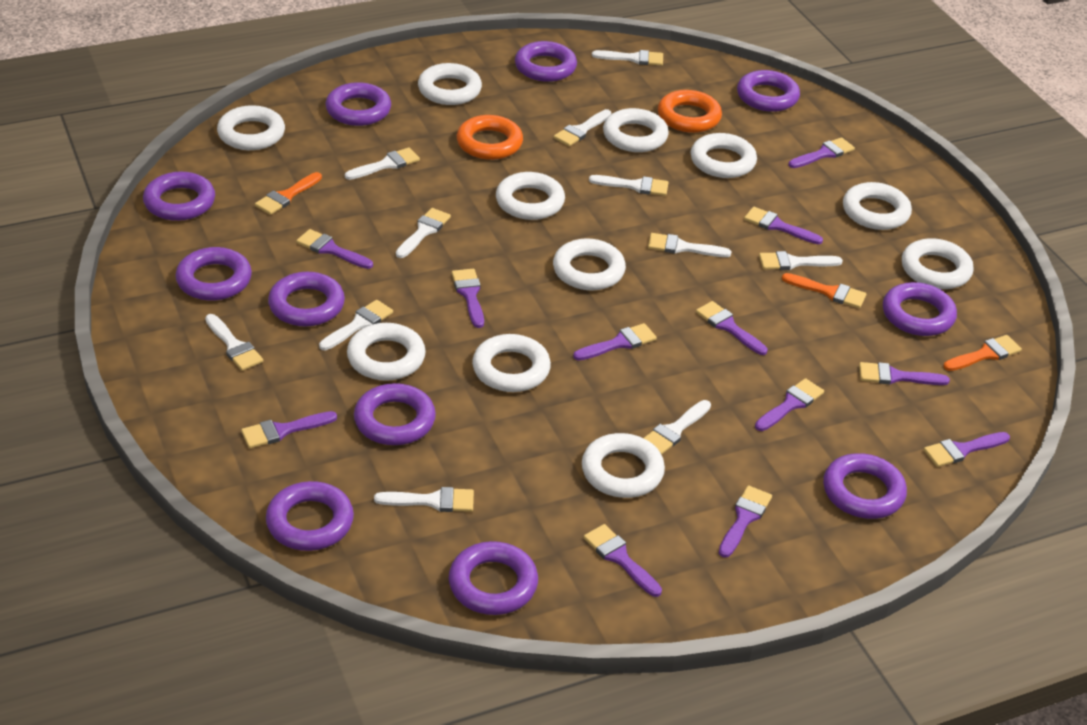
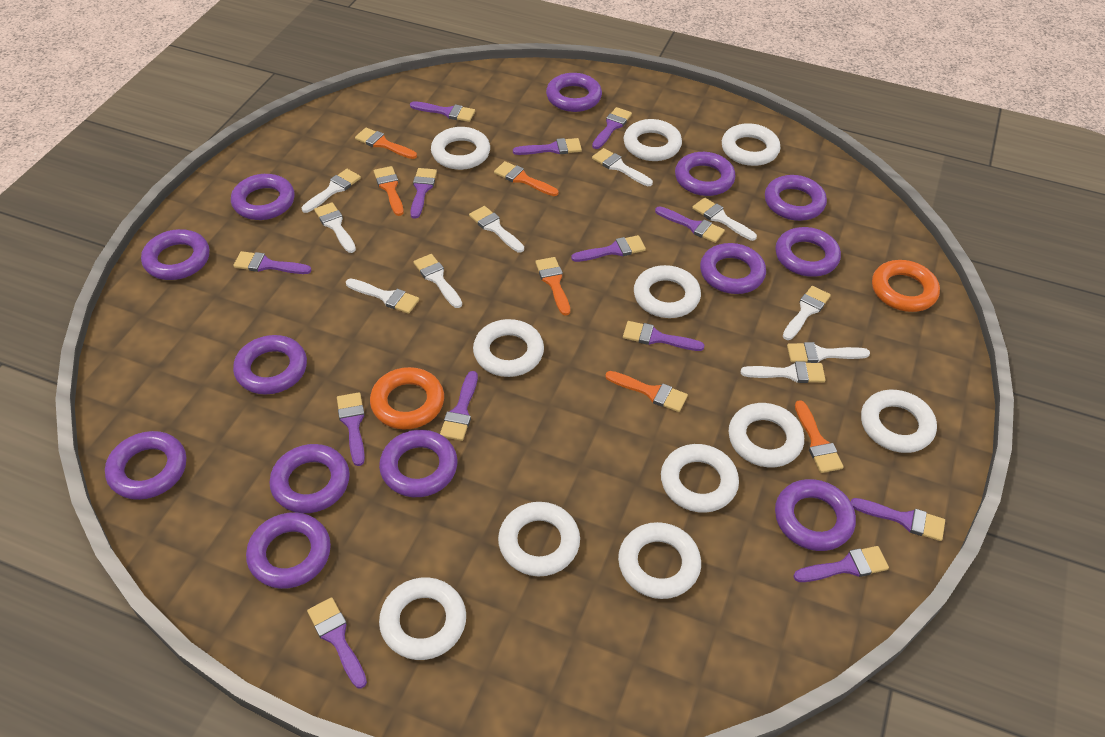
orange brush: 3 -> 6
purple brush: 12 -> 13
purple ring: 11 -> 13
white brush: 11 -> 10

